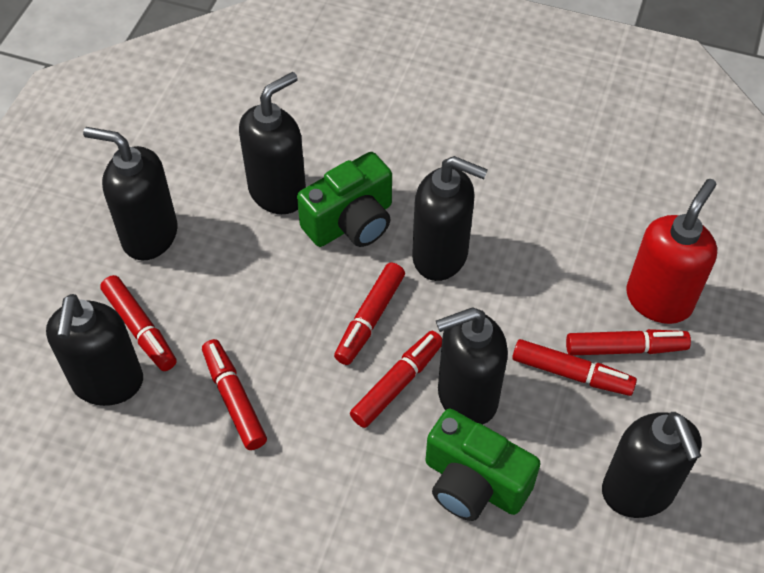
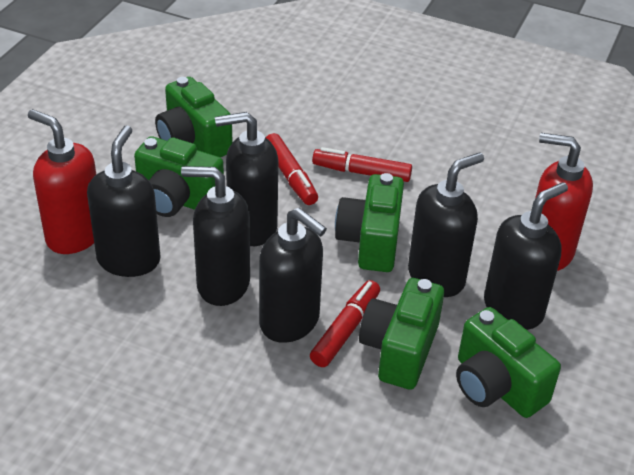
green camera: 2 -> 5
red marker: 6 -> 3
red soap dispenser: 1 -> 2

